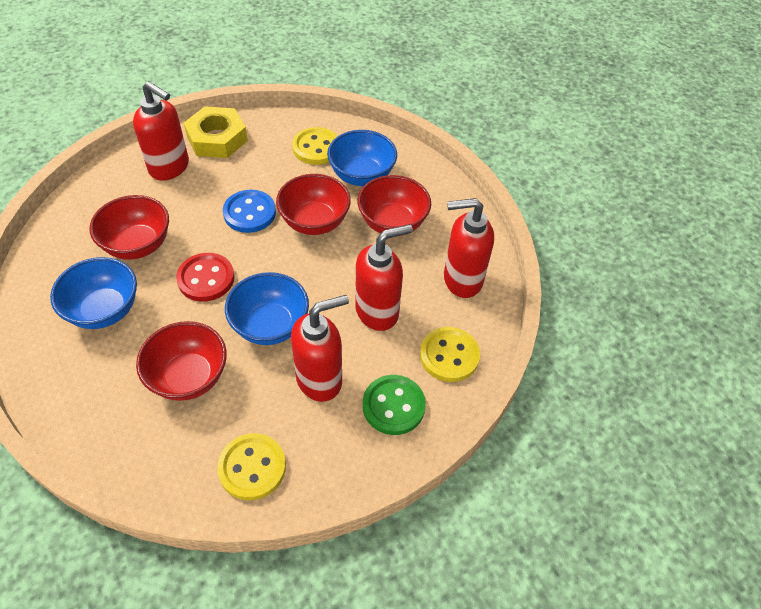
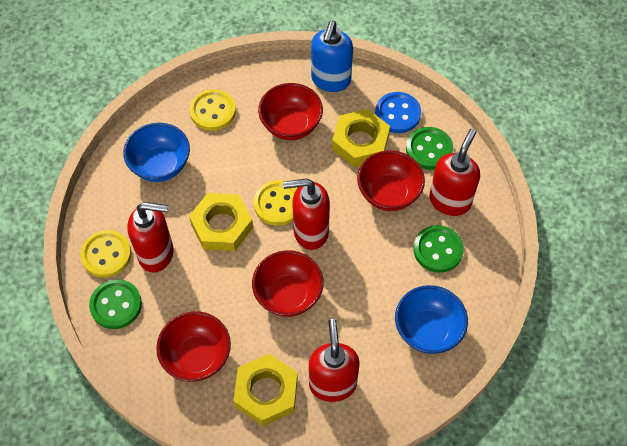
blue bowl: 3 -> 2
blue soap dispenser: 0 -> 1
green button: 1 -> 3
red button: 1 -> 0
yellow nut: 1 -> 3

